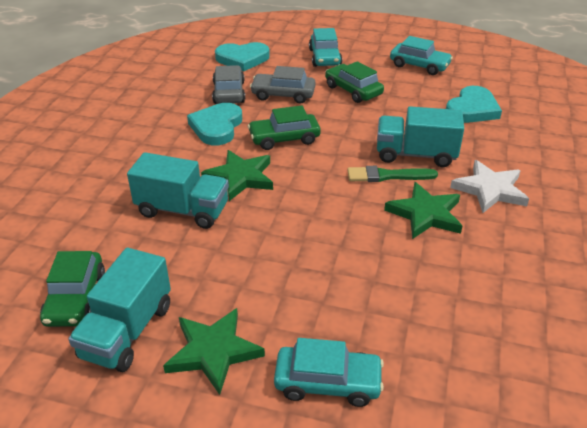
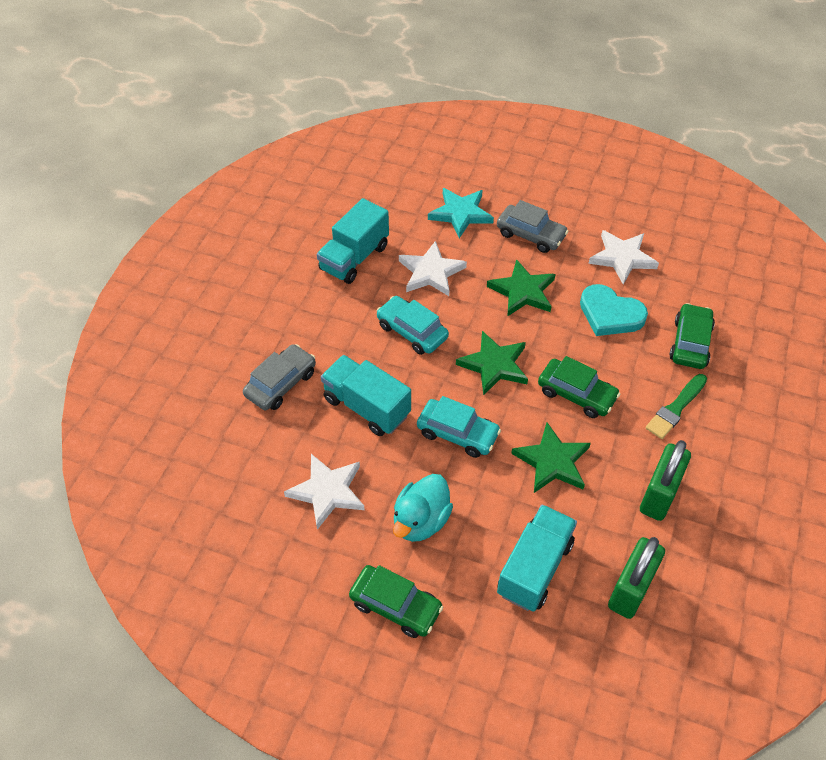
green padlock: 0 -> 2
turquoise car: 3 -> 2
turquoise duck: 0 -> 1
turquoise heart: 3 -> 1
turquoise star: 0 -> 1
white star: 1 -> 3

